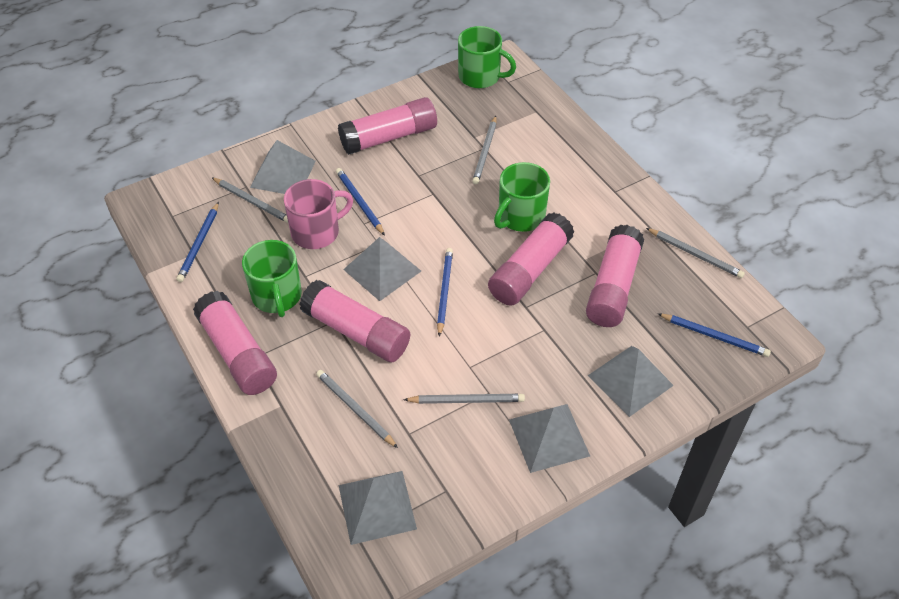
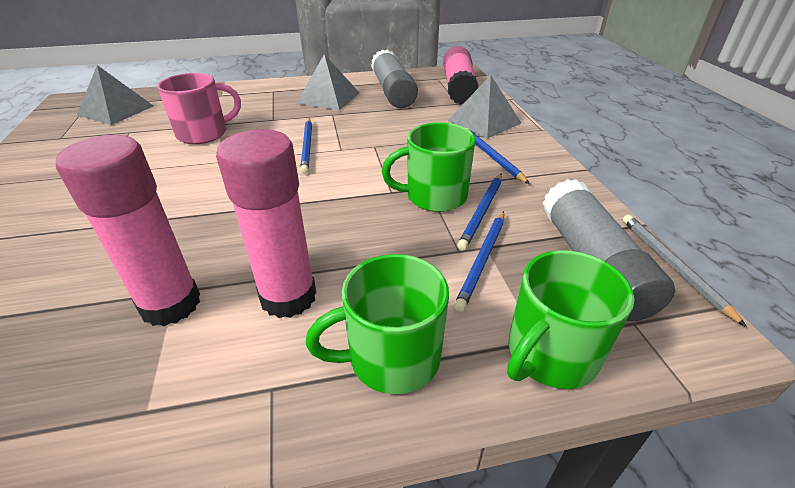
grey glue stick: 0 -> 2
grey pencil: 5 -> 1
grey pyramid: 5 -> 3
pink glue stick: 5 -> 3

